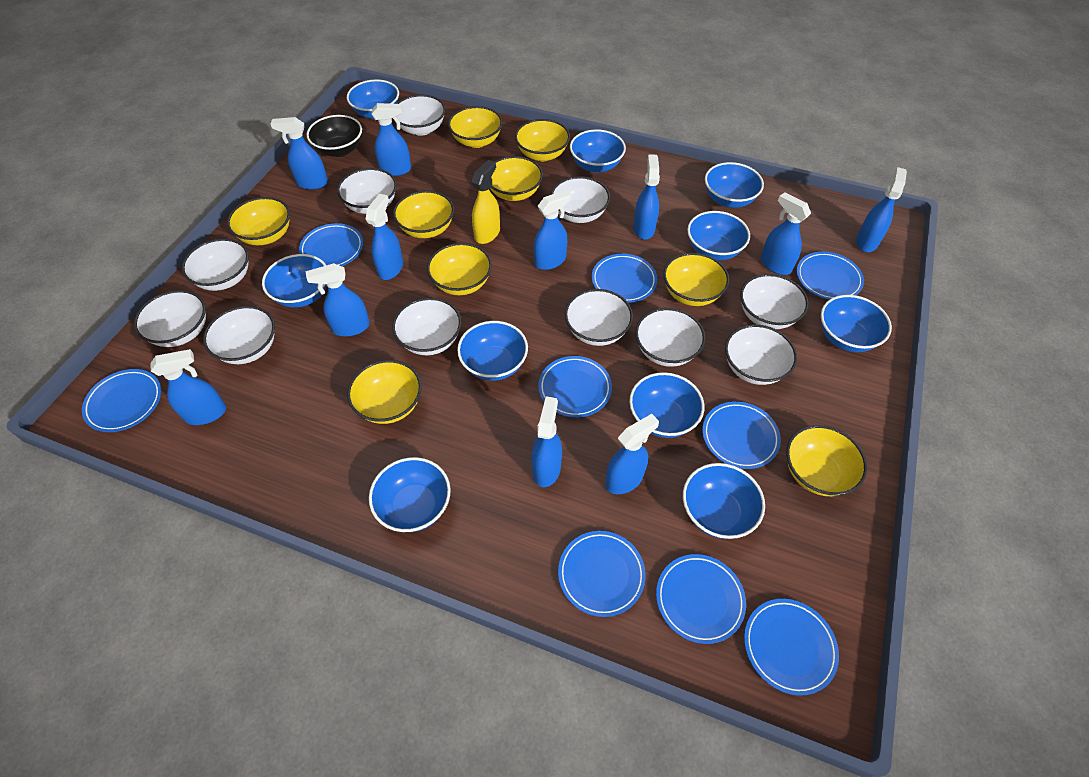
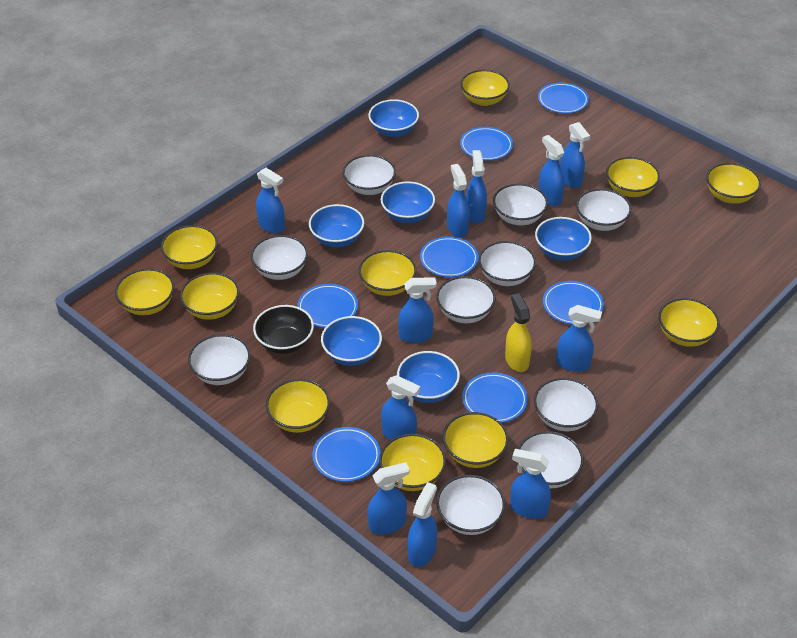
blue bowl: 10 -> 6
blue plate: 9 -> 7
white bowl: 11 -> 10
yellow bowl: 9 -> 11

